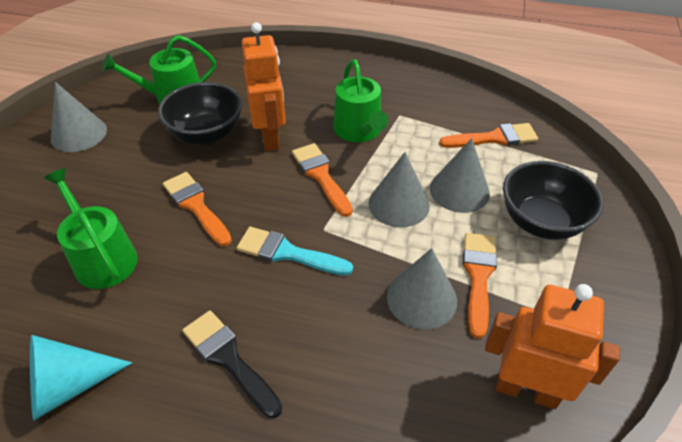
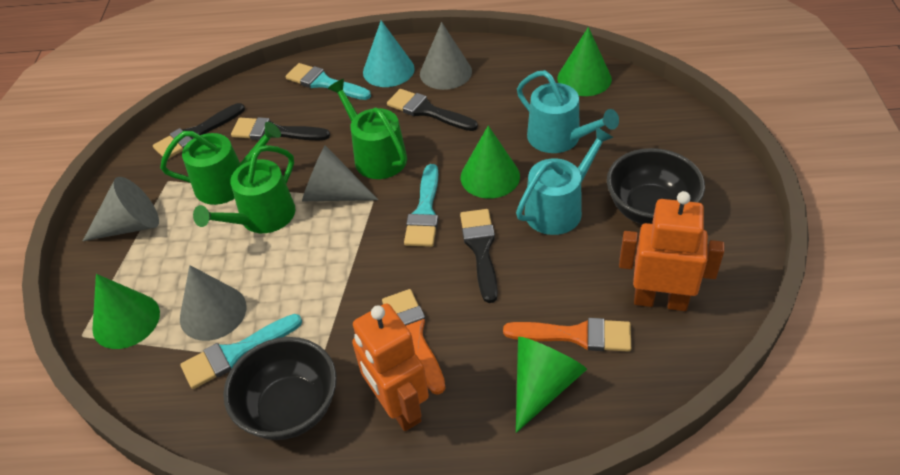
black brush: 1 -> 4
green cone: 0 -> 4
orange brush: 4 -> 2
turquoise brush: 1 -> 3
turquoise watering can: 0 -> 2

